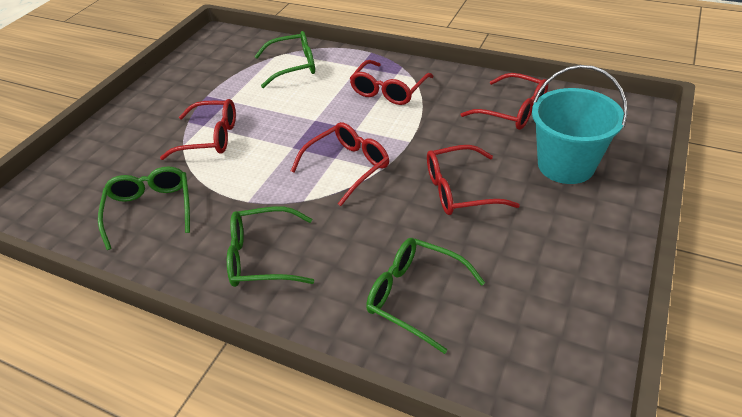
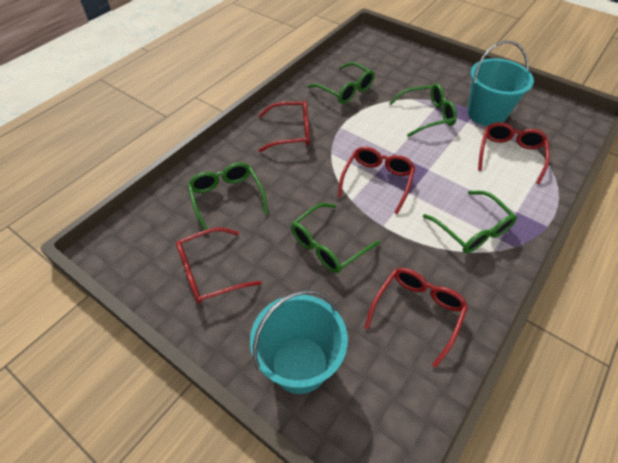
green glasses: 4 -> 5
turquoise bucket: 1 -> 2

